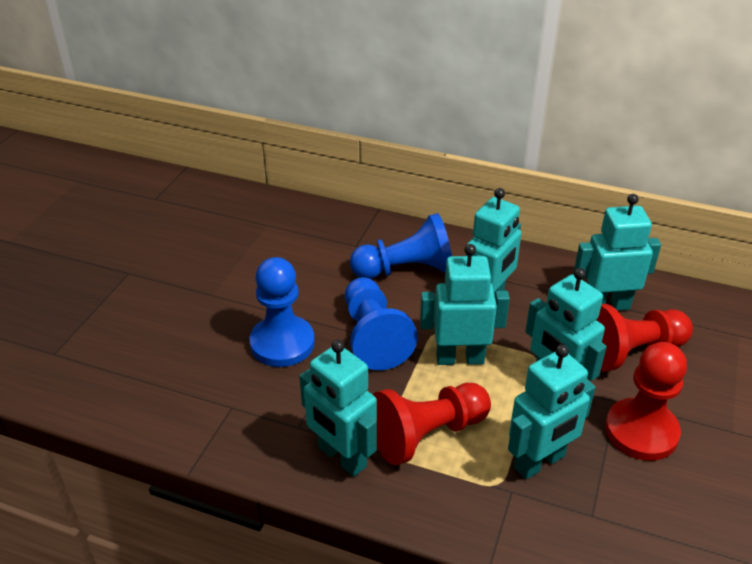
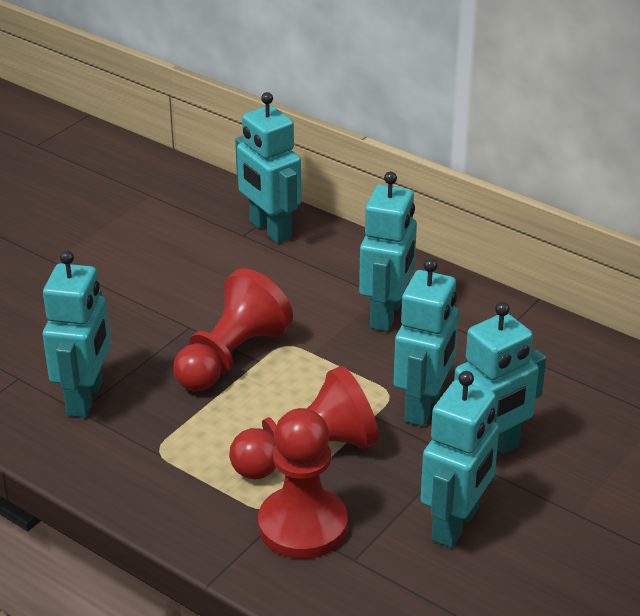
blue pawn: 3 -> 0

